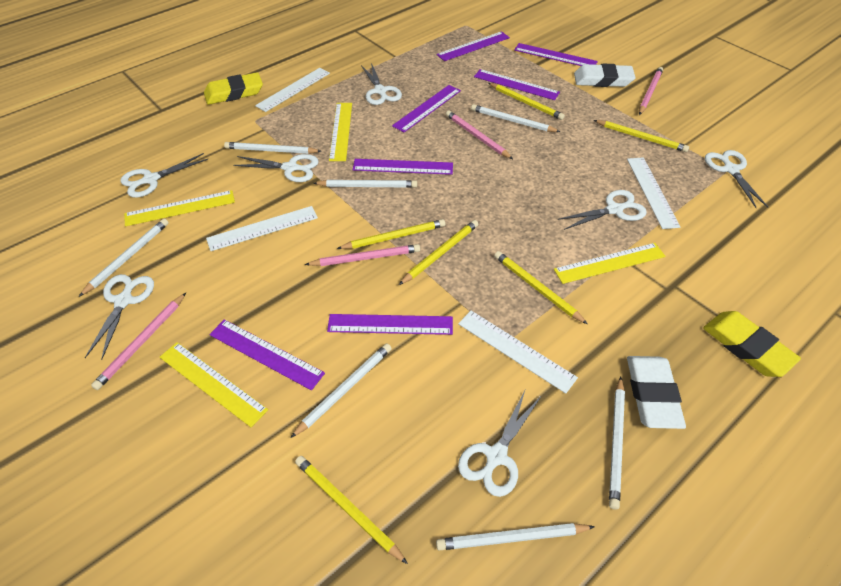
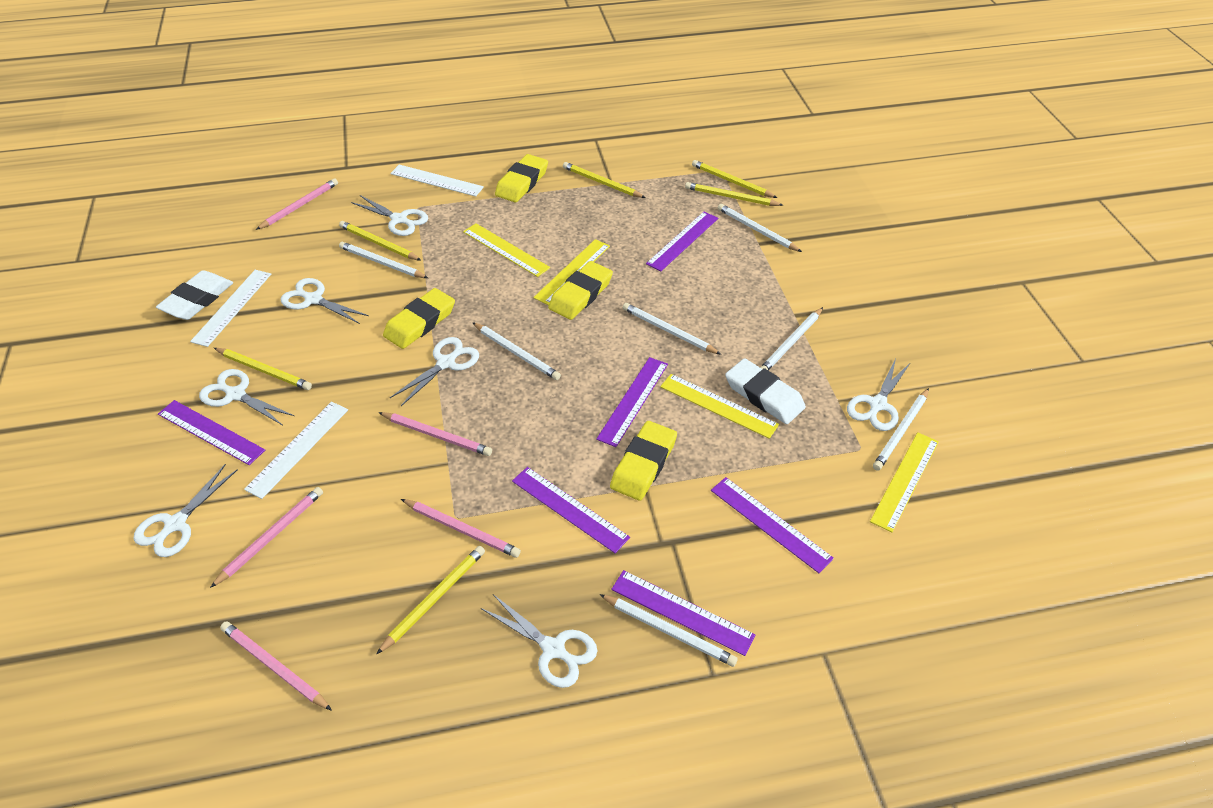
pink pencil: 4 -> 5
purple ruler: 7 -> 6
white ruler: 4 -> 3
yellow eraser: 2 -> 4

